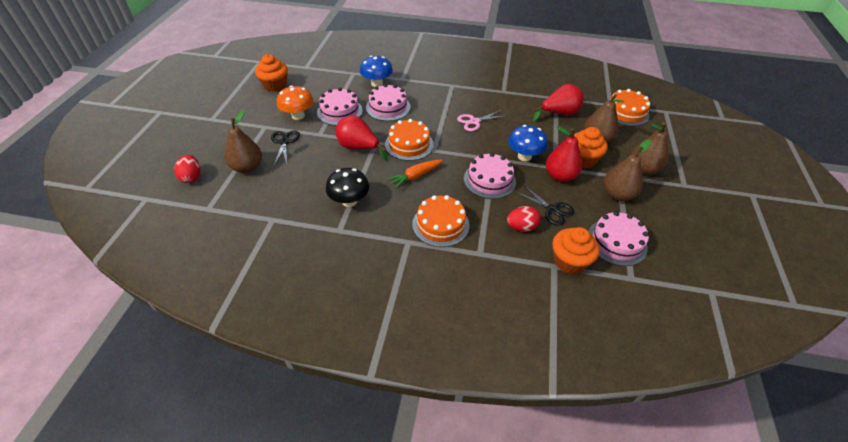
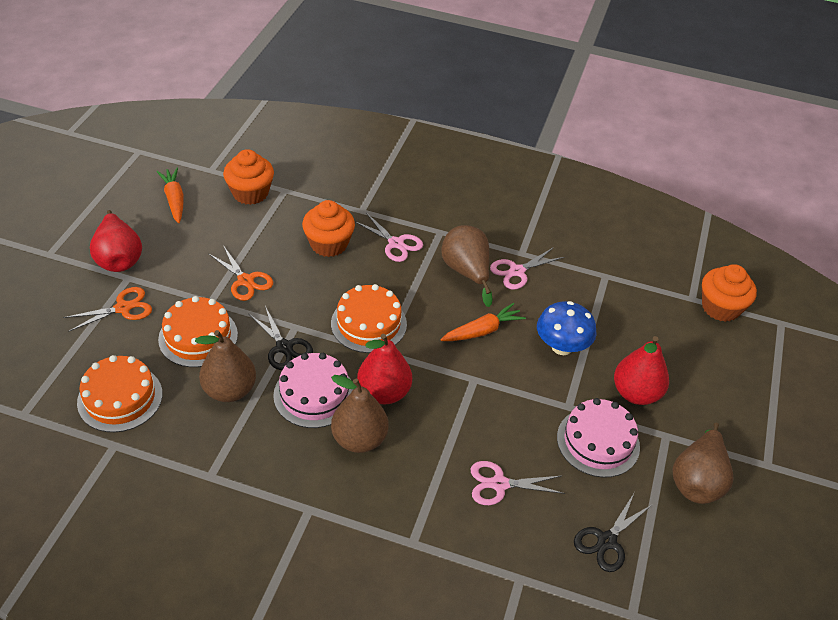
black mushroom: 1 -> 0
blue mushroom: 2 -> 1
orange carrot: 1 -> 2
orange mushroom: 1 -> 0
orange scissors: 0 -> 2
pink cake: 4 -> 2
pink scissors: 1 -> 3
red egg: 2 -> 0

